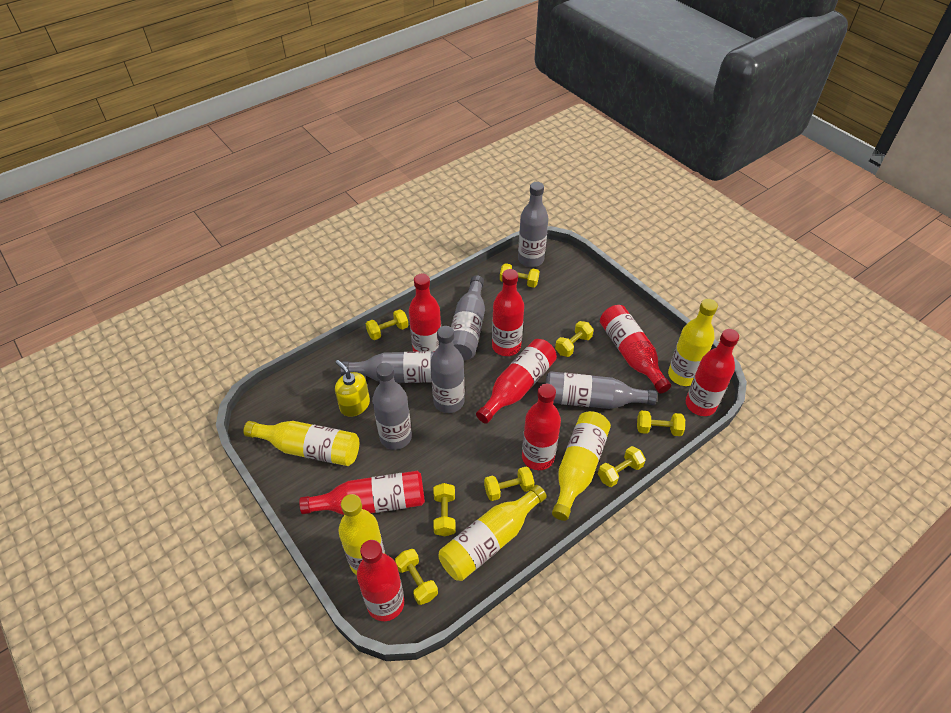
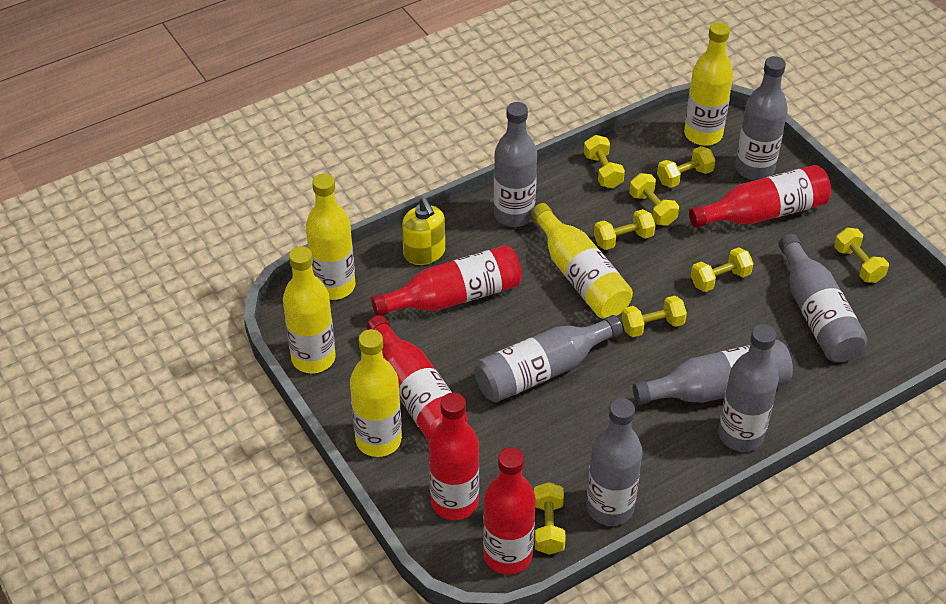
grey bottle: 6 -> 7
red bottle: 8 -> 5

